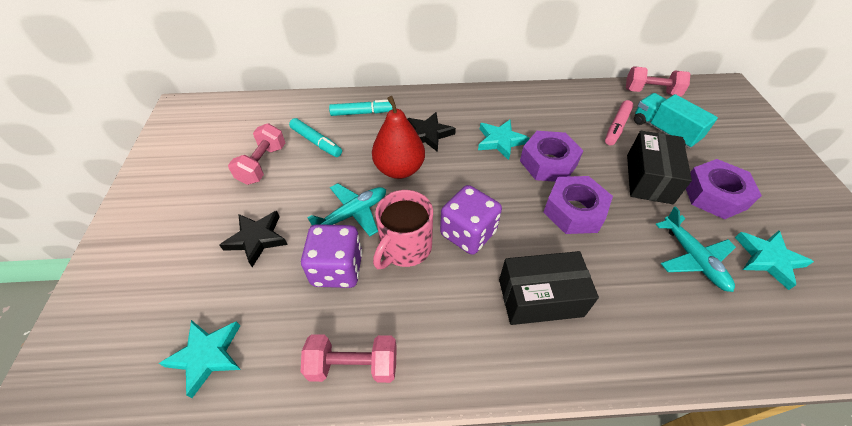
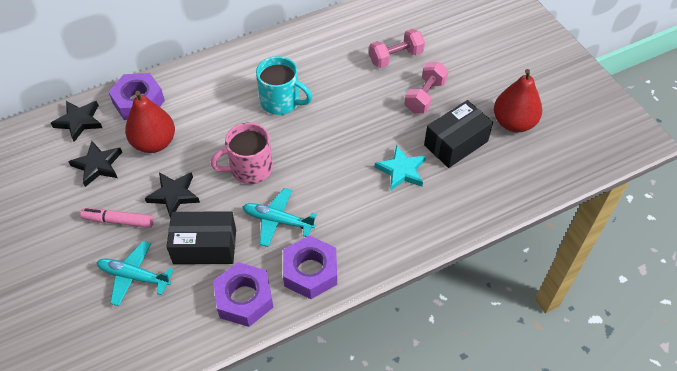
black star: 2 -> 3
pink dumbbell: 3 -> 2
purple dice: 2 -> 0
red pear: 1 -> 2
turquoise marker: 2 -> 0
turquoise mug: 0 -> 1
turquoise star: 3 -> 1
turquoise truck: 1 -> 0

